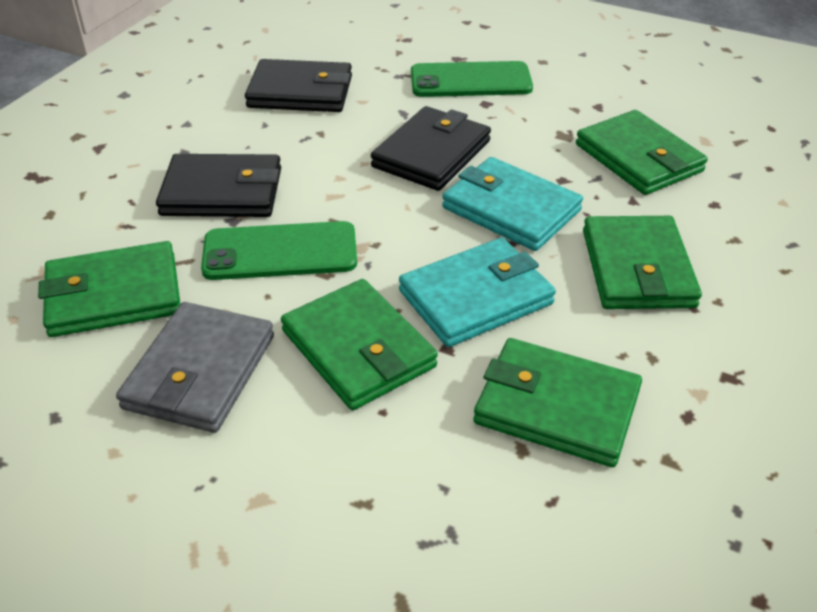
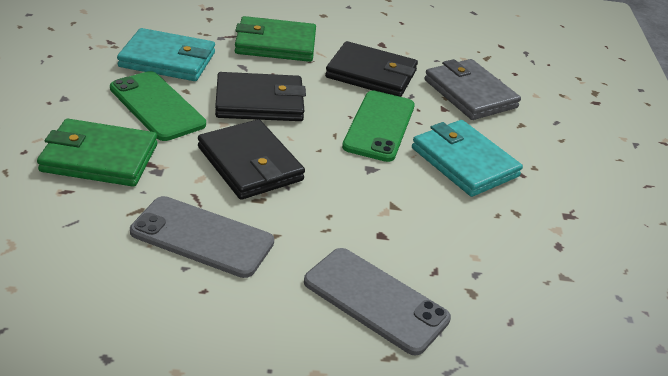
green wallet: 5 -> 2
grey phone: 0 -> 2

